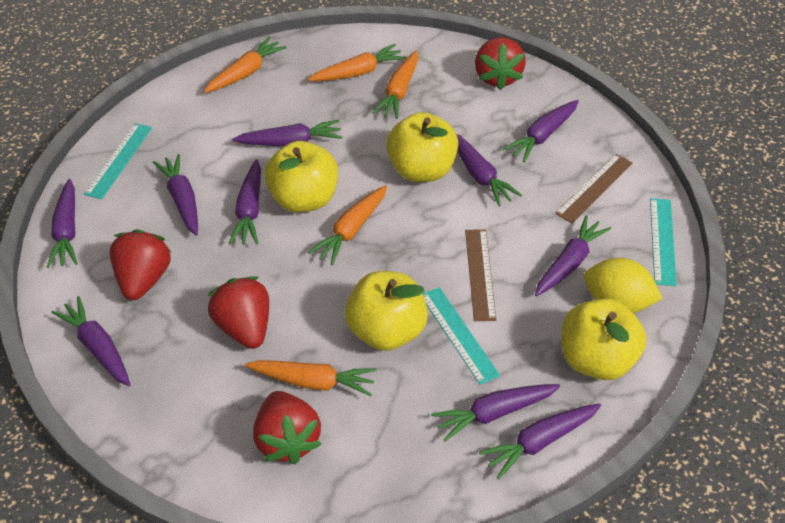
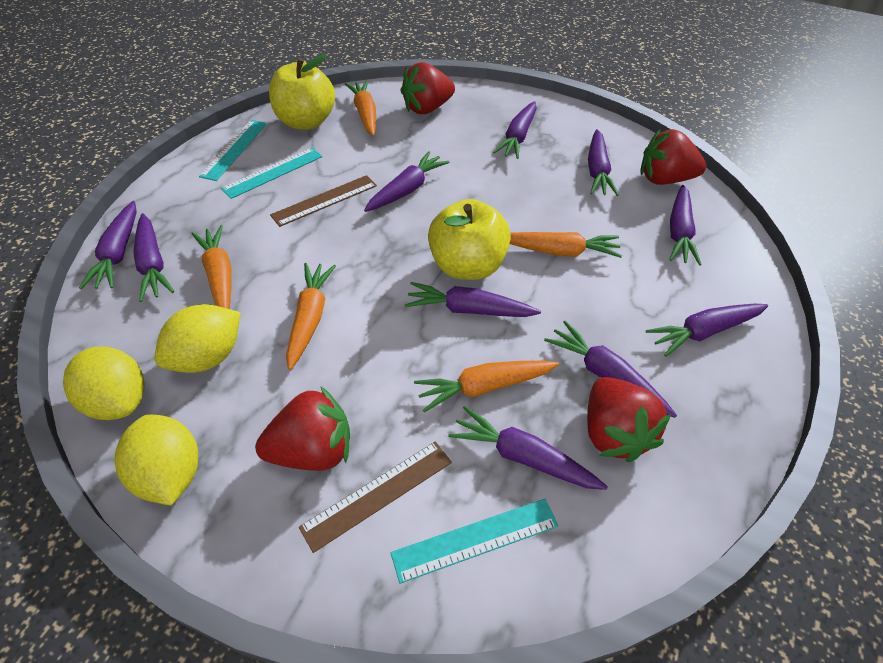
yellow apple: 4 -> 2
yellow lemon: 1 -> 3

